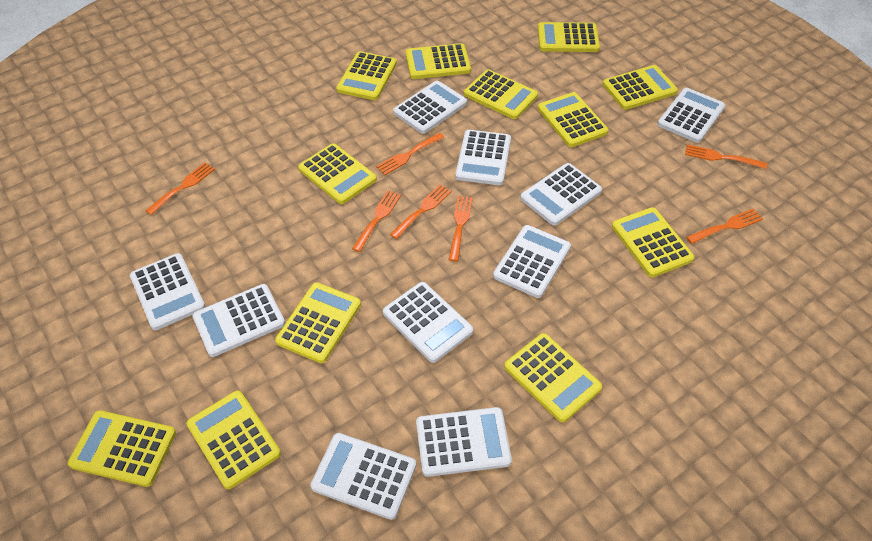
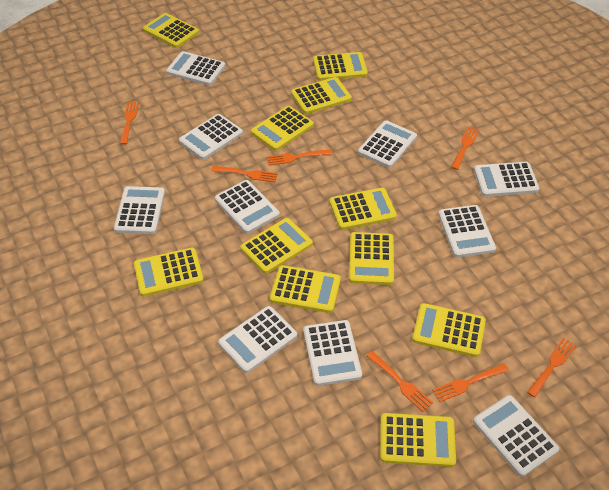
yellow calculator: 12 -> 11

